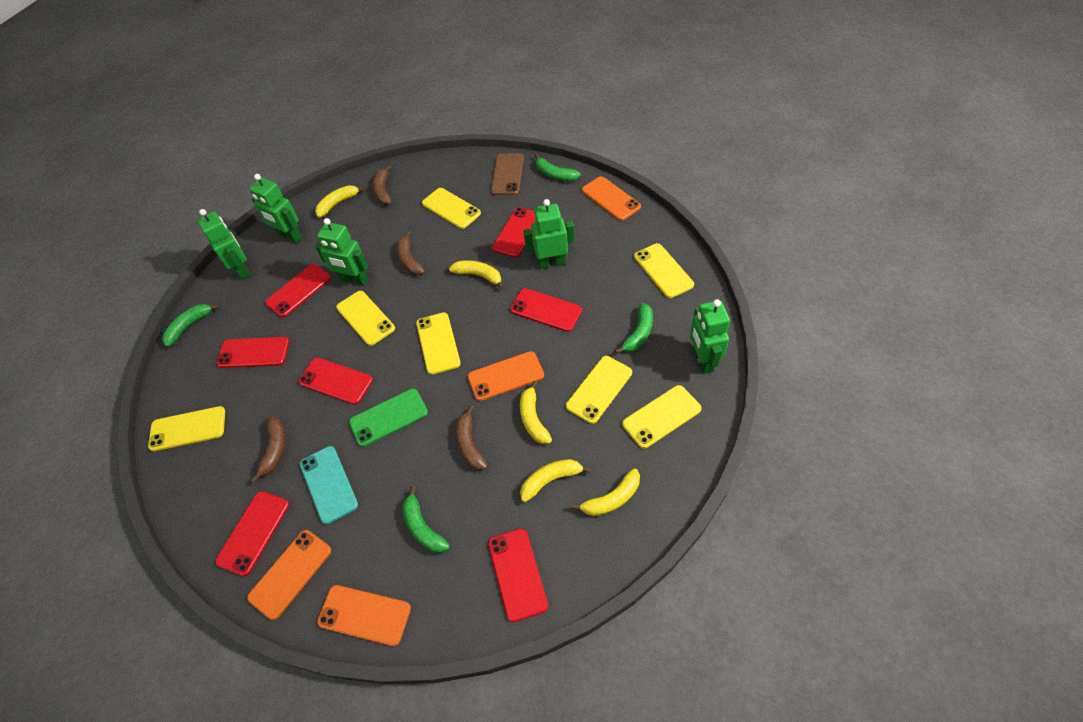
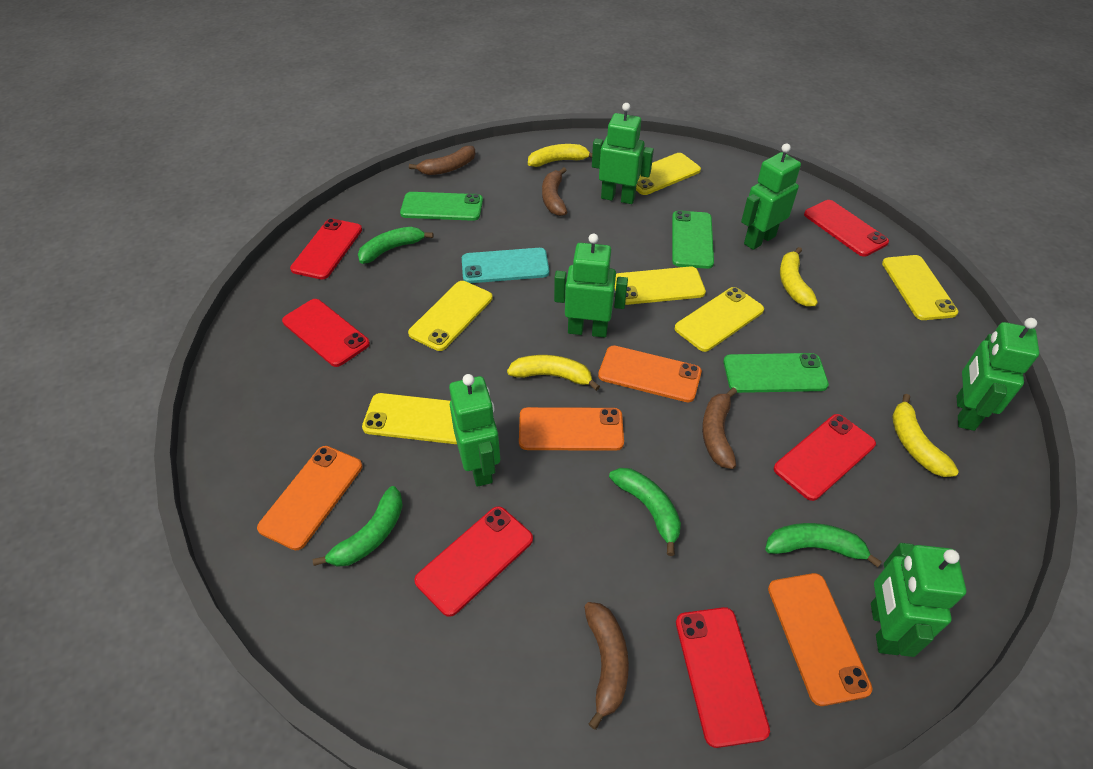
brown phone: 1 -> 0
green phone: 1 -> 3
green robot: 5 -> 6
red phone: 7 -> 6
yellow banana: 5 -> 4
yellow phone: 7 -> 6

